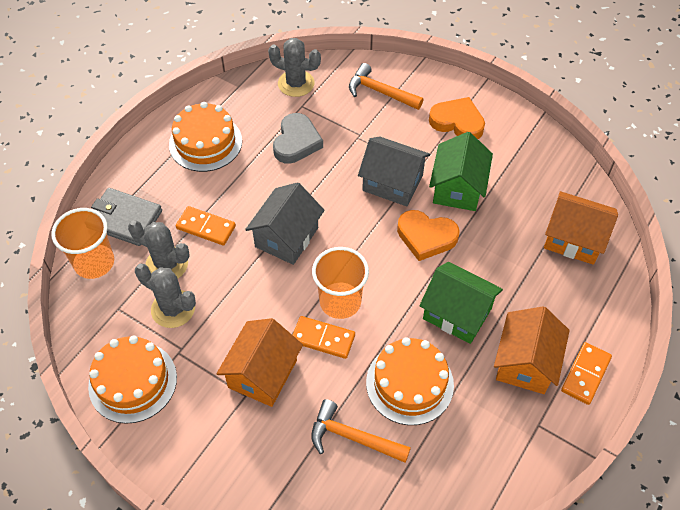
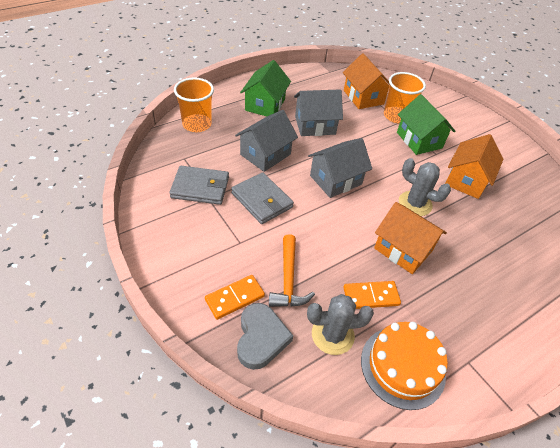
grey cactus: 3 -> 2
grey house: 2 -> 3
grey wallet: 1 -> 2
orange cake: 3 -> 1
orange domino: 3 -> 2
orange hammer: 2 -> 1
orange heart: 2 -> 0

